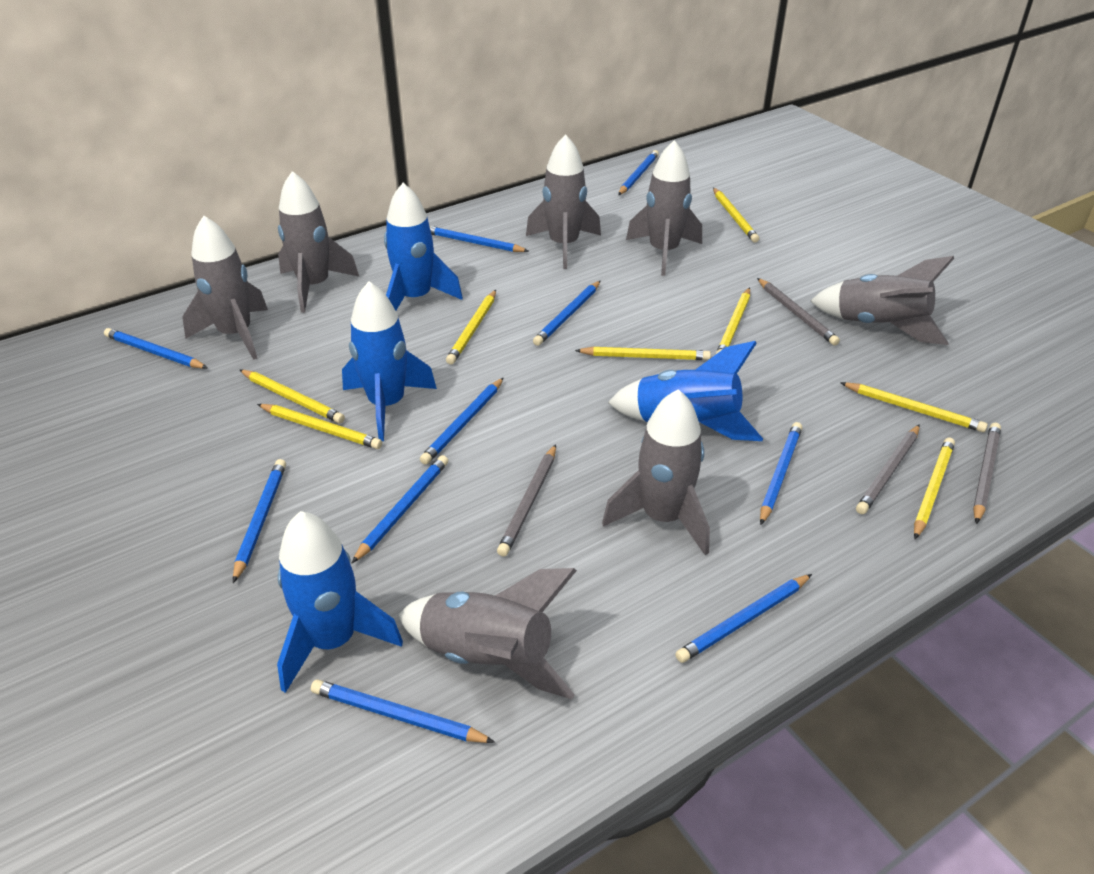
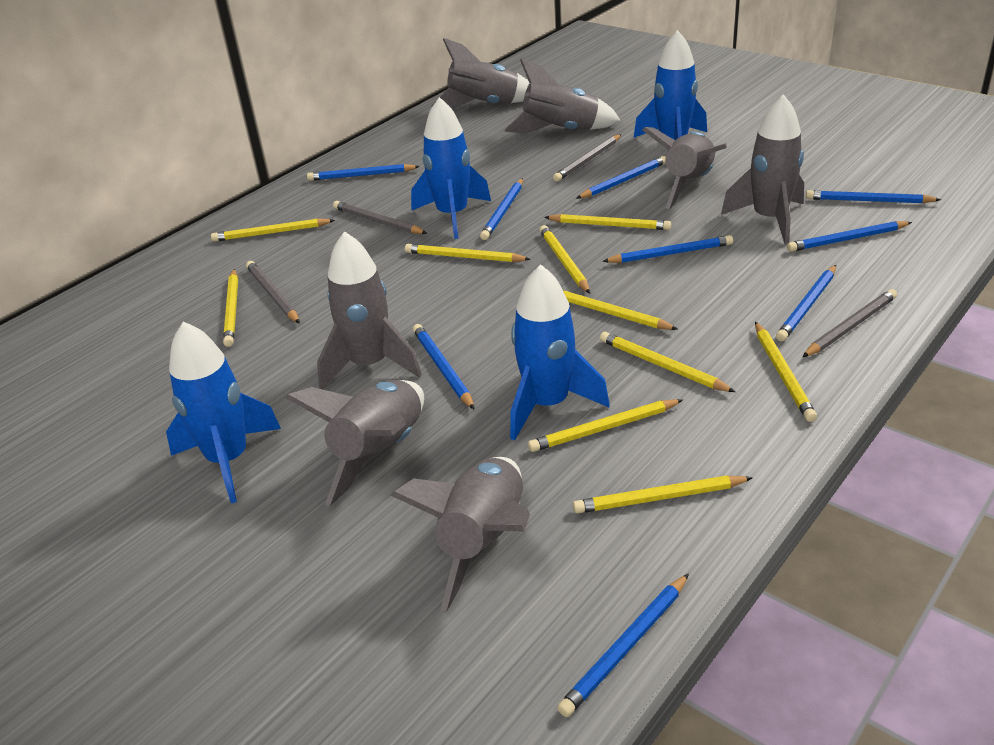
blue pencil: 10 -> 9
yellow pencil: 8 -> 10

